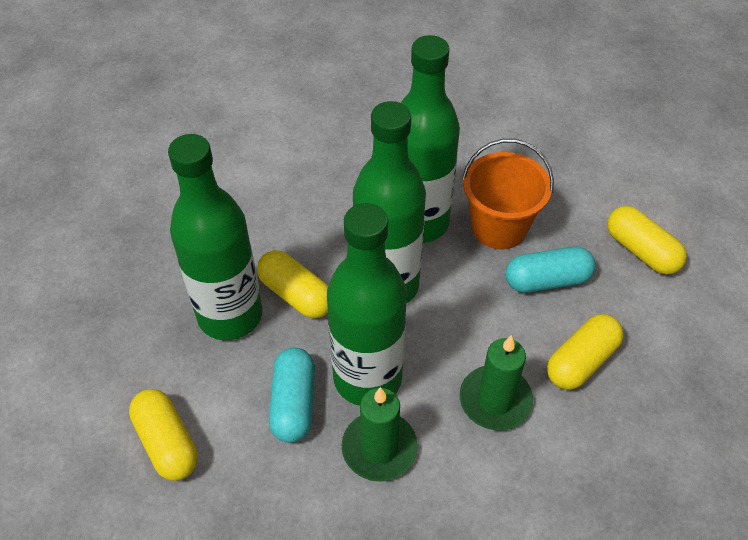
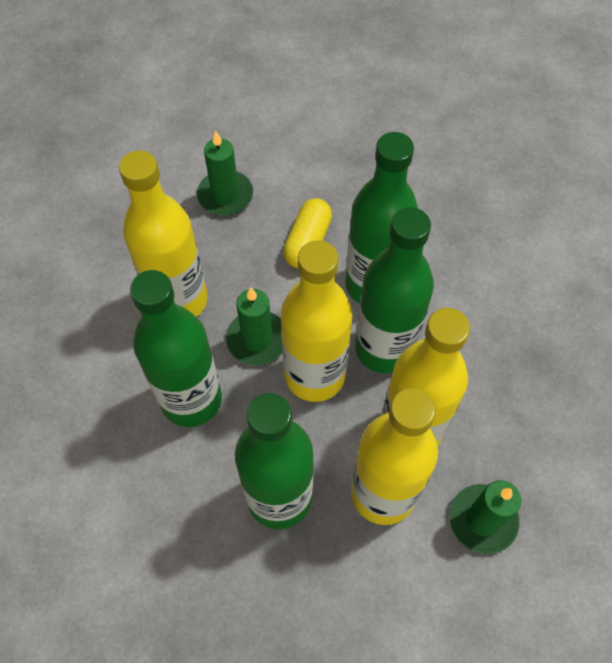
green candle: 2 -> 3
orange bucket: 1 -> 0
turquoise capsule: 2 -> 0
yellow bottle: 0 -> 4
yellow capsule: 4 -> 1

